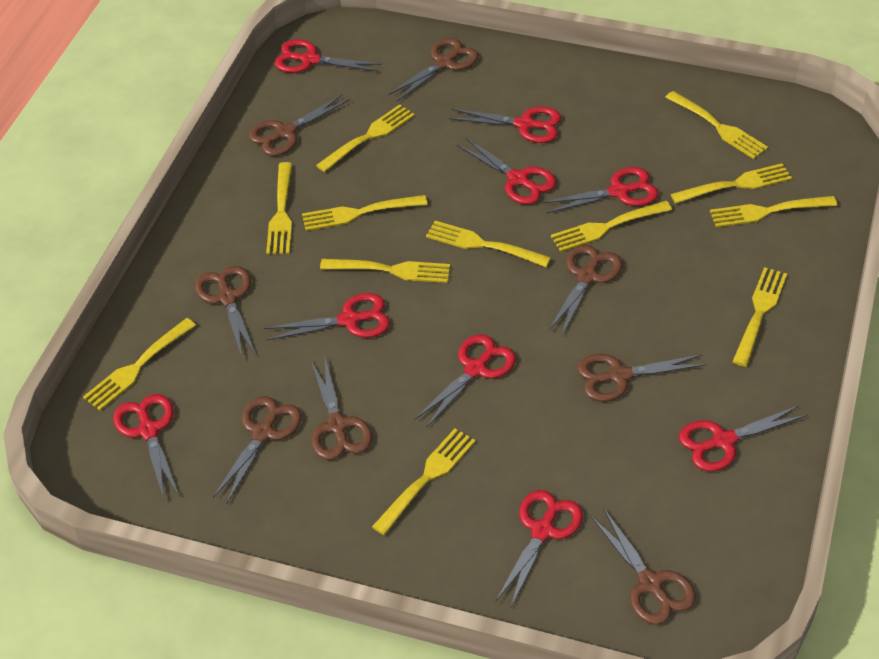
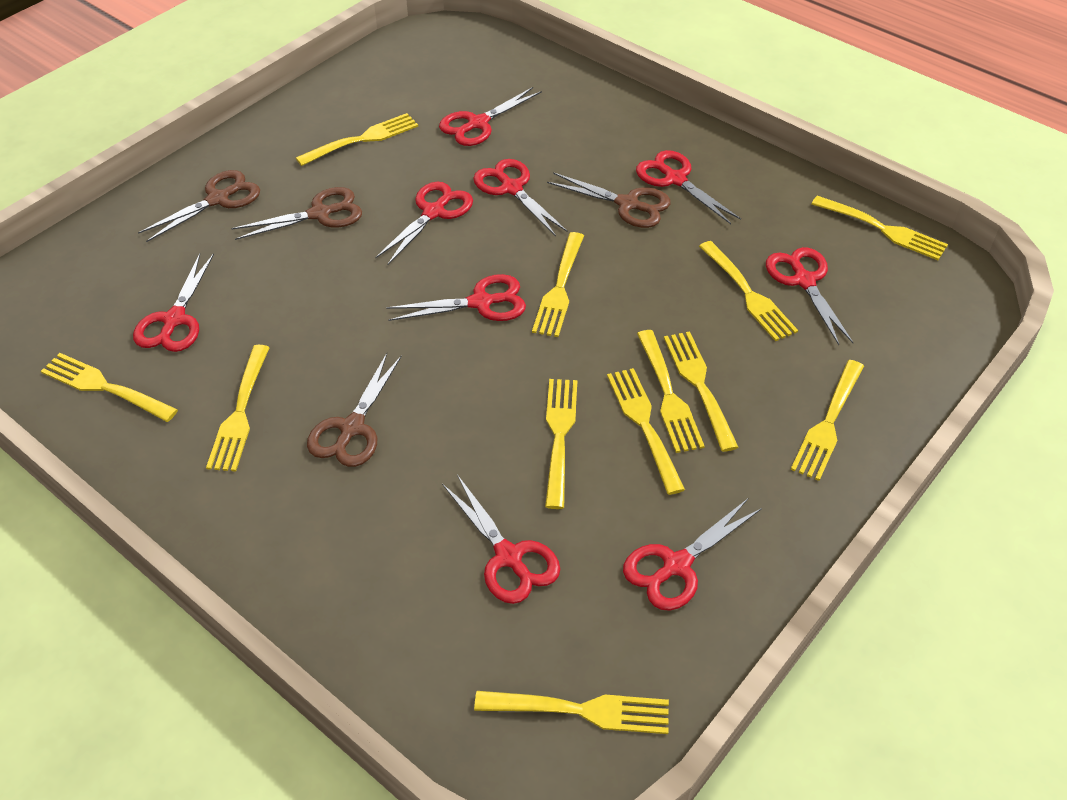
brown scissors: 8 -> 4

